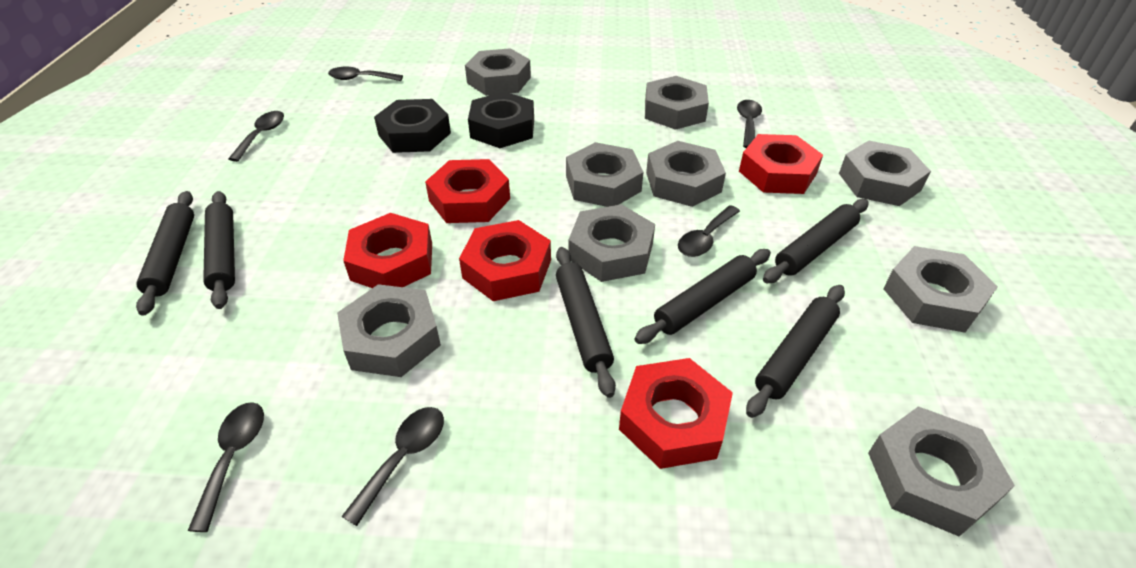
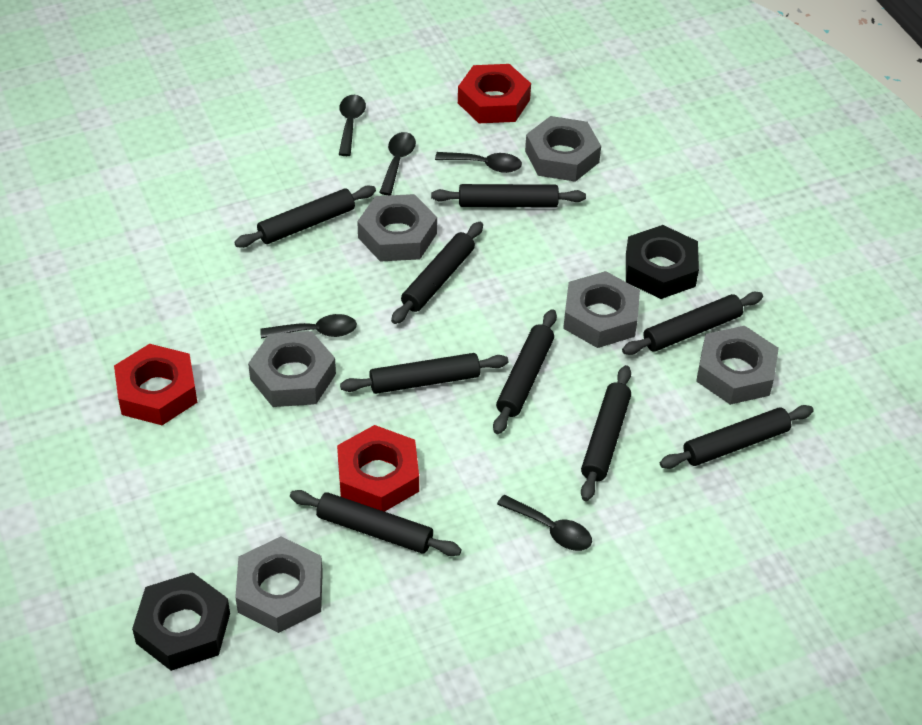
black rolling pin: 6 -> 9
black spoon: 6 -> 5
grey nut: 9 -> 6
red nut: 5 -> 3

